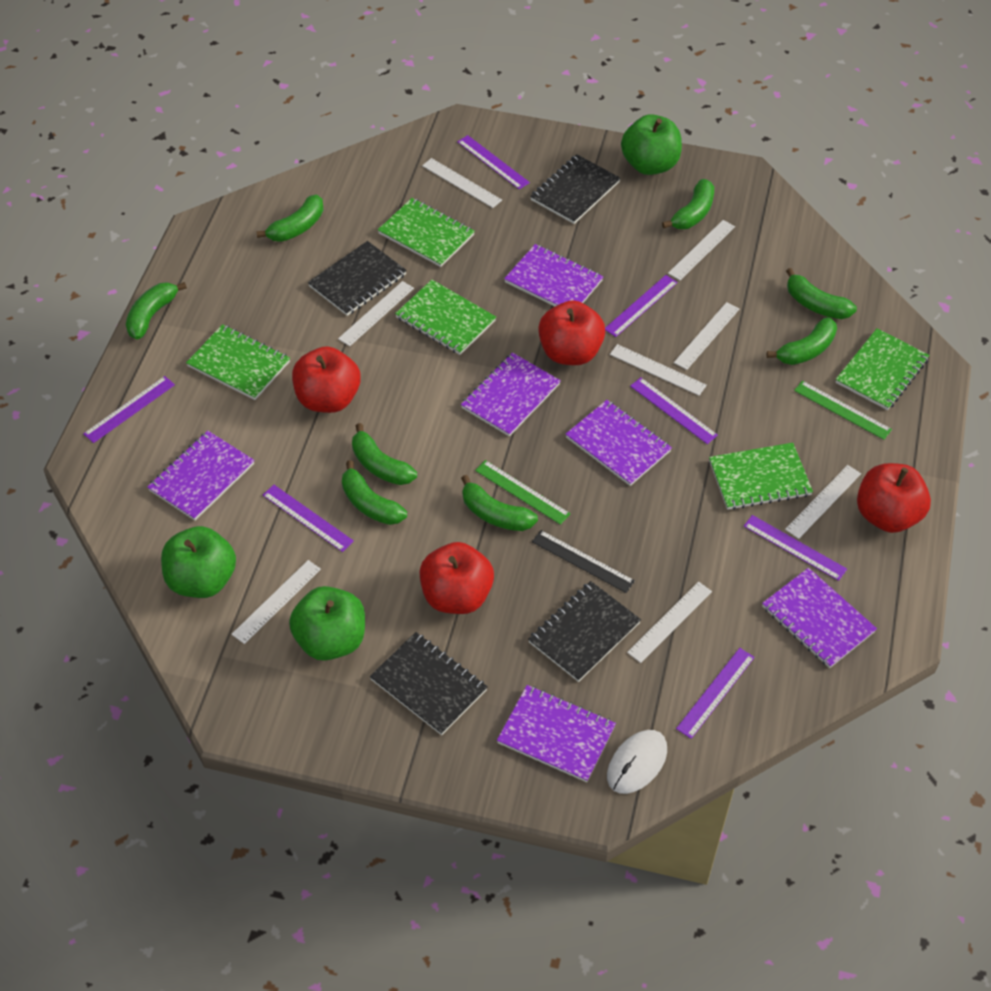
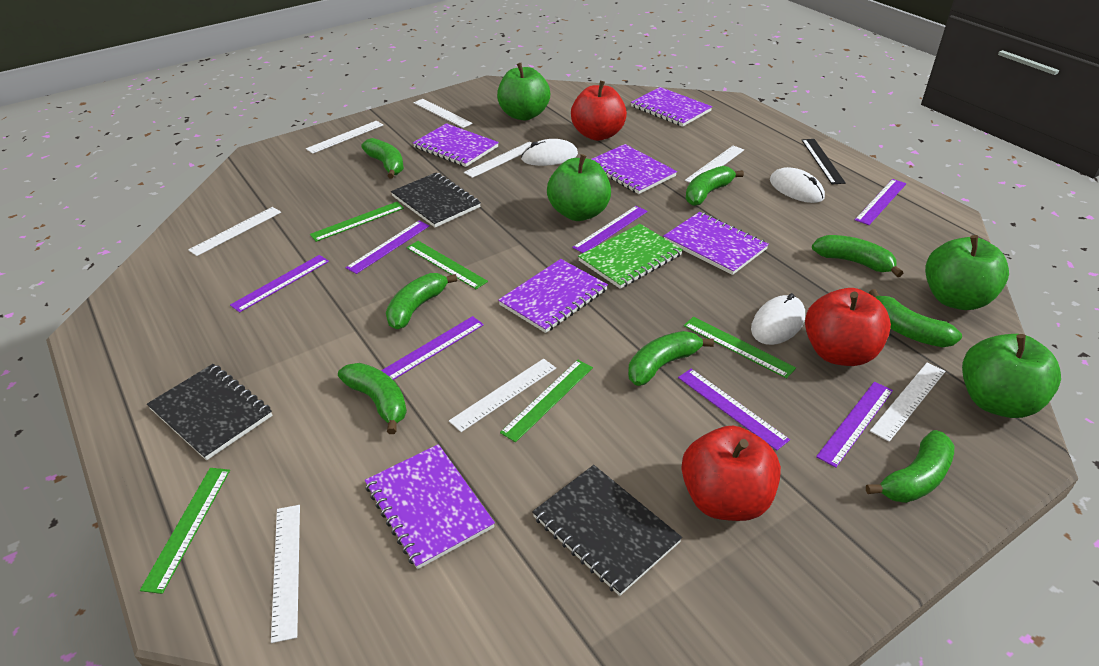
black notebook: 4 -> 3
green apple: 3 -> 4
green notebook: 5 -> 1
green ruler: 2 -> 5
red apple: 4 -> 3
white mouse: 1 -> 3

